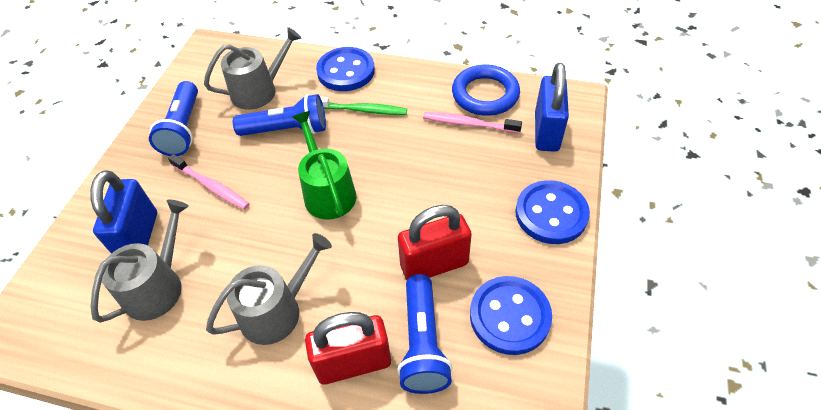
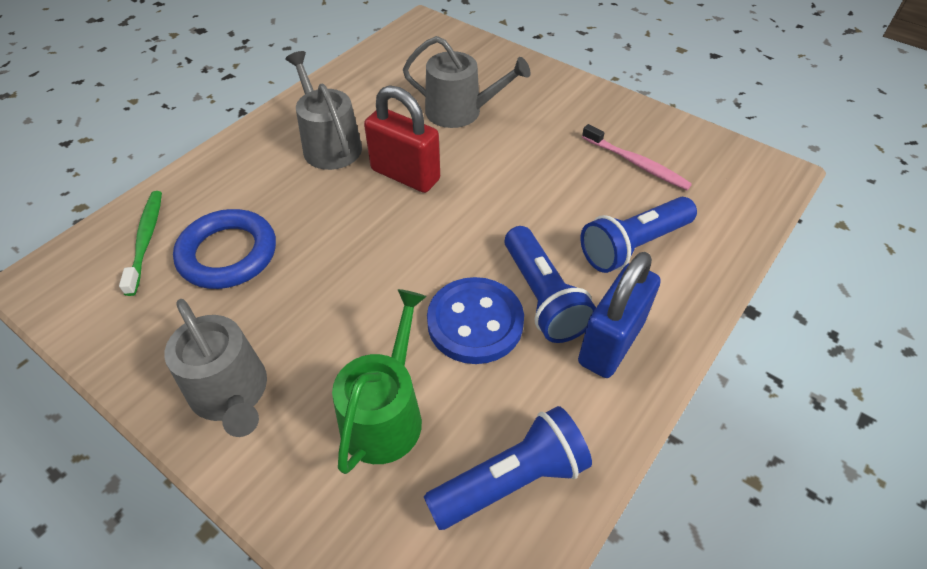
blue button: 3 -> 1
blue padlock: 2 -> 1
pink toothbrush: 2 -> 1
red padlock: 2 -> 1

